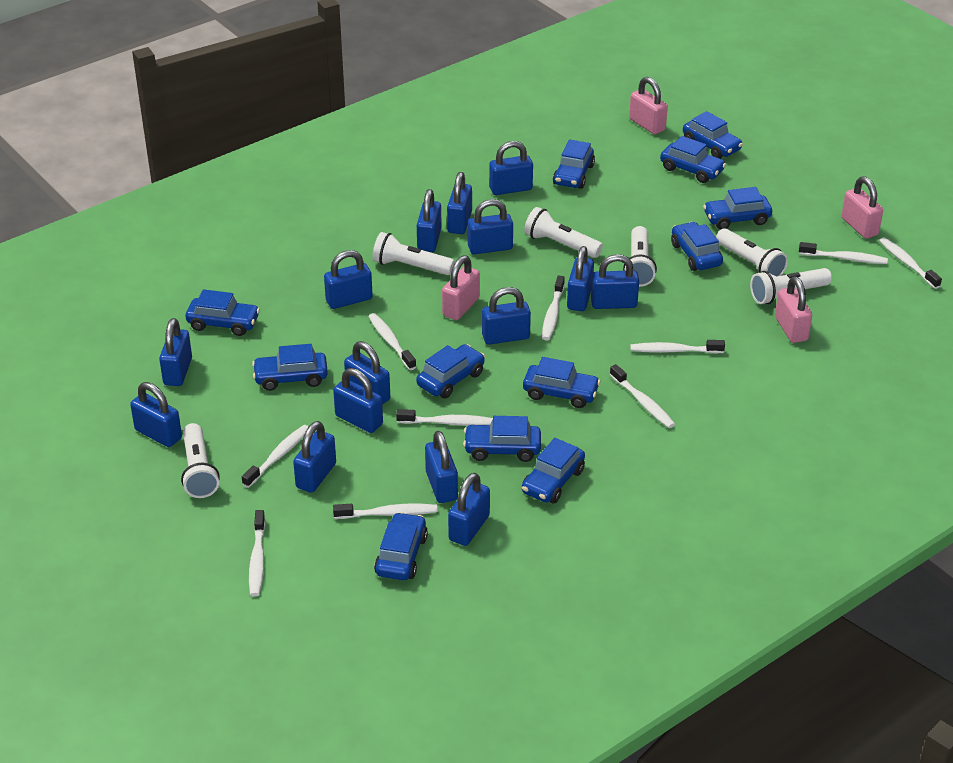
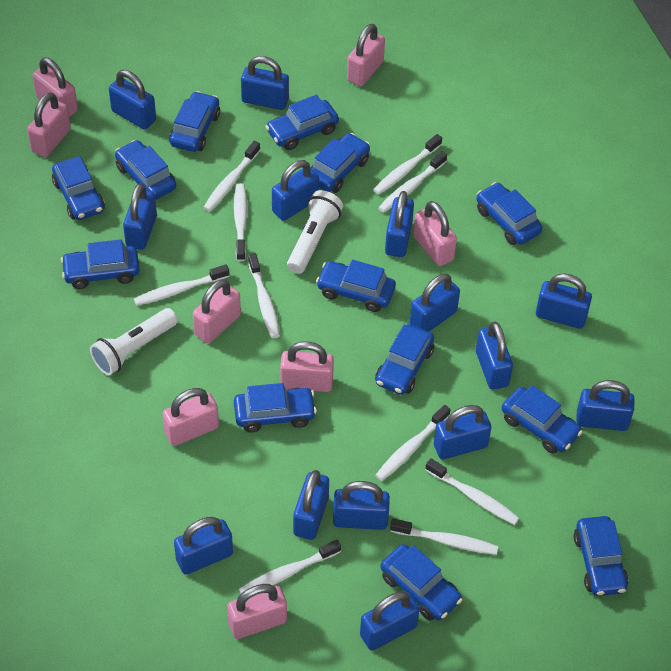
blue car: 12 -> 13
blue padlock: 15 -> 14
pink padlock: 4 -> 8
white flashlight: 6 -> 2

